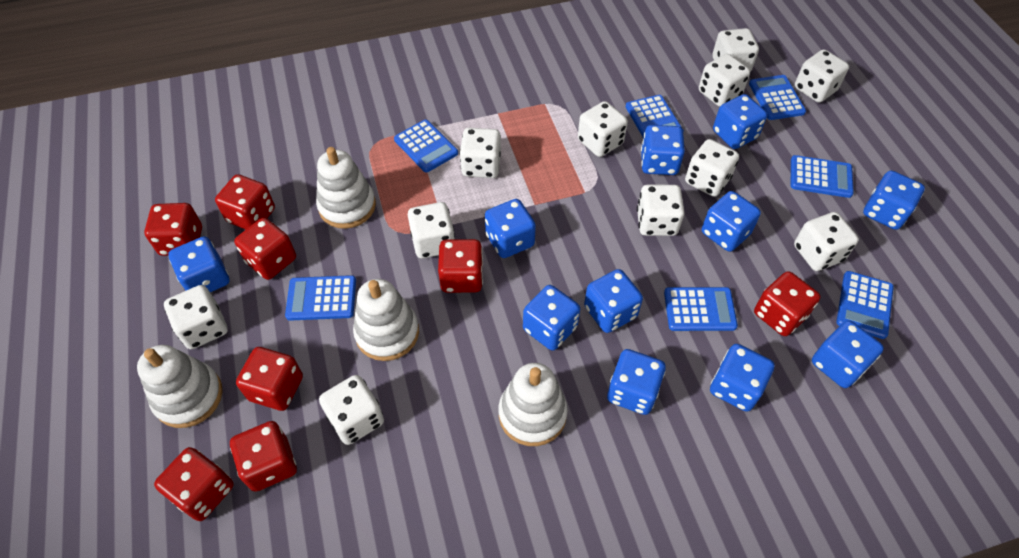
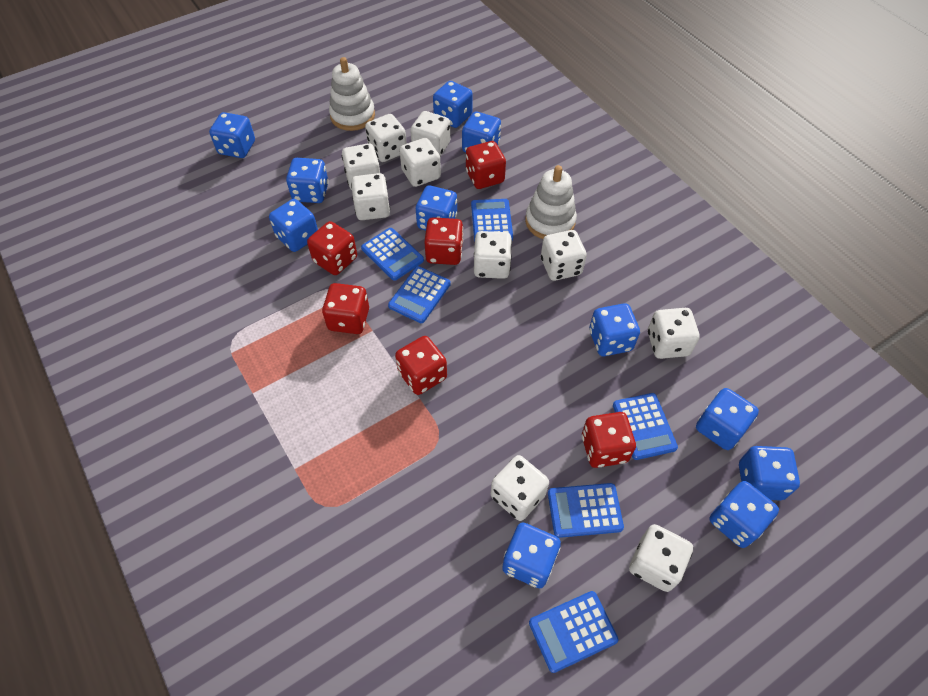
blue calculator: 7 -> 6
red dice: 8 -> 6
white dice: 11 -> 10
white stacking toy: 4 -> 2

